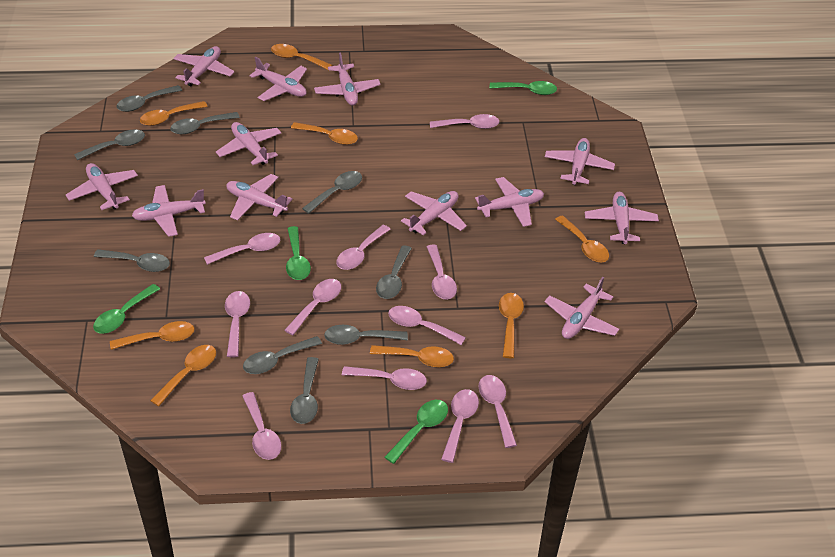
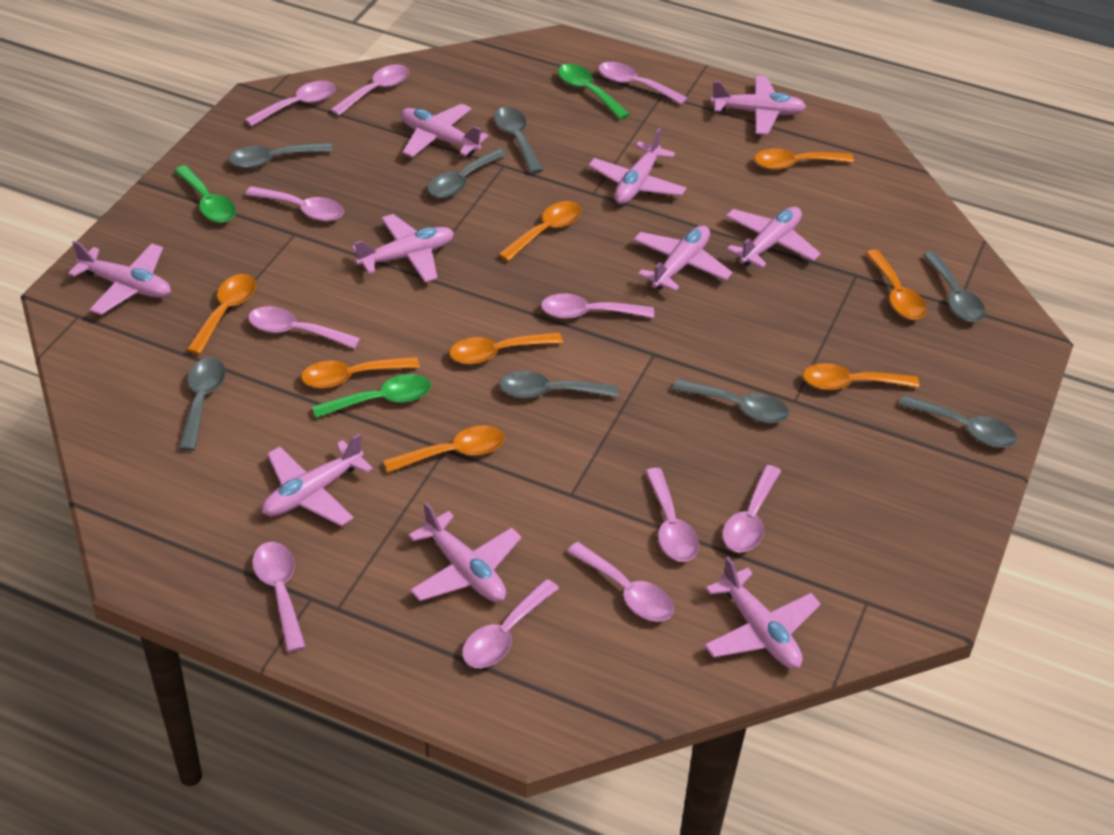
green spoon: 4 -> 3
grey spoon: 9 -> 8
pink plane: 12 -> 10

